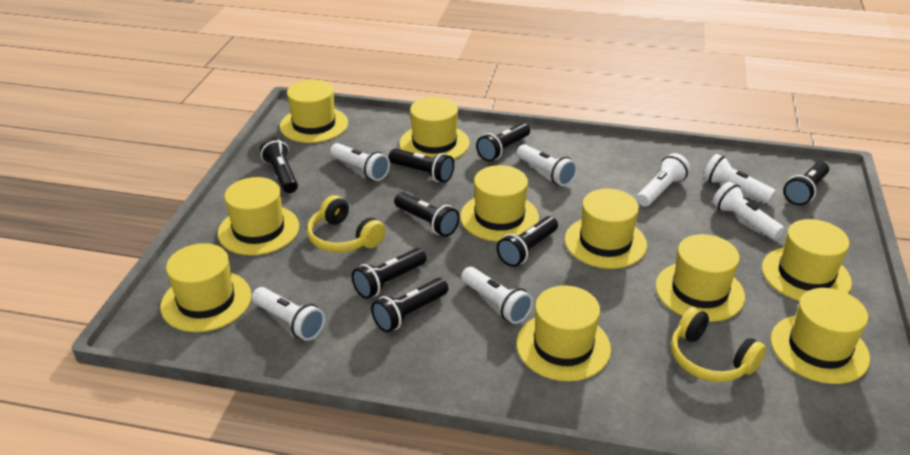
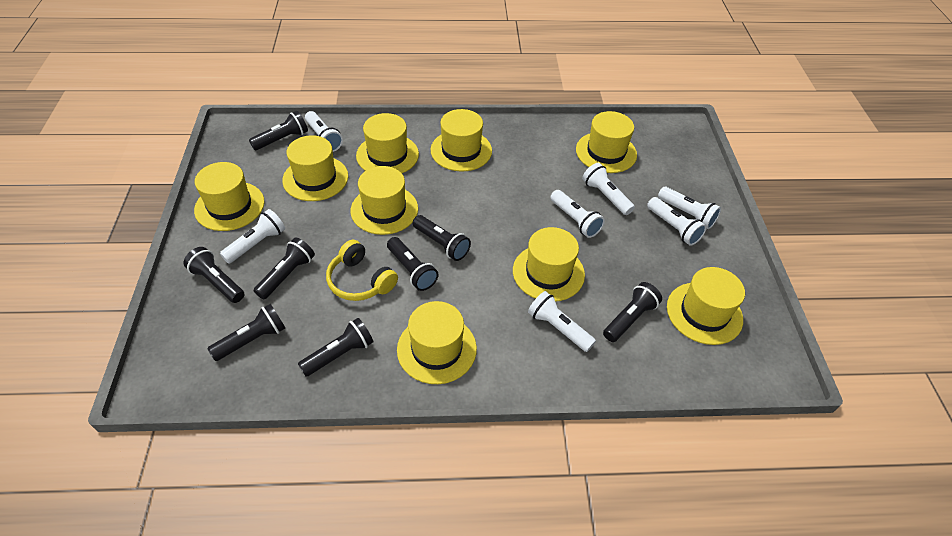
yellow hat: 10 -> 9
yellow headphones: 2 -> 1

